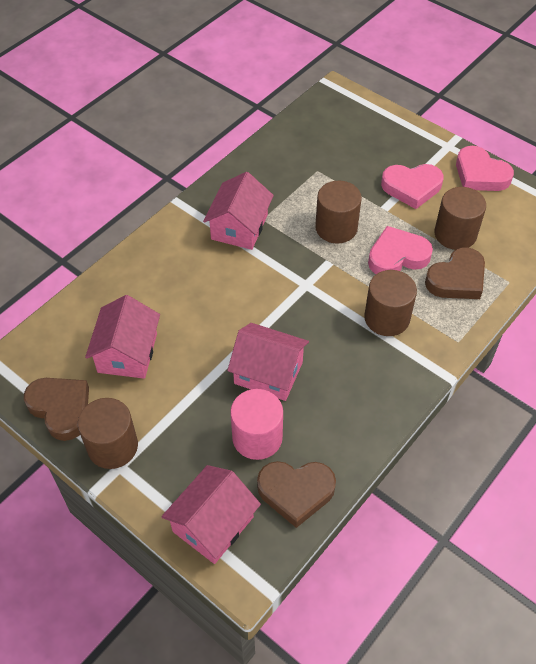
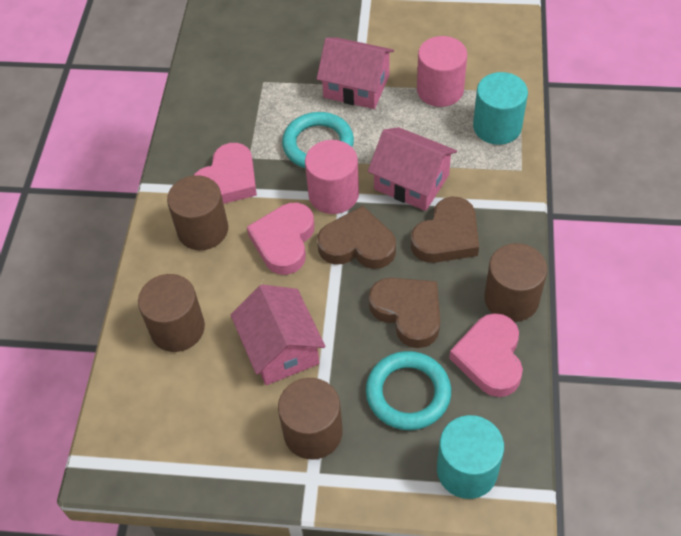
pink cylinder: 1 -> 2
pink house: 4 -> 3
turquoise cylinder: 0 -> 2
turquoise ring: 0 -> 2

